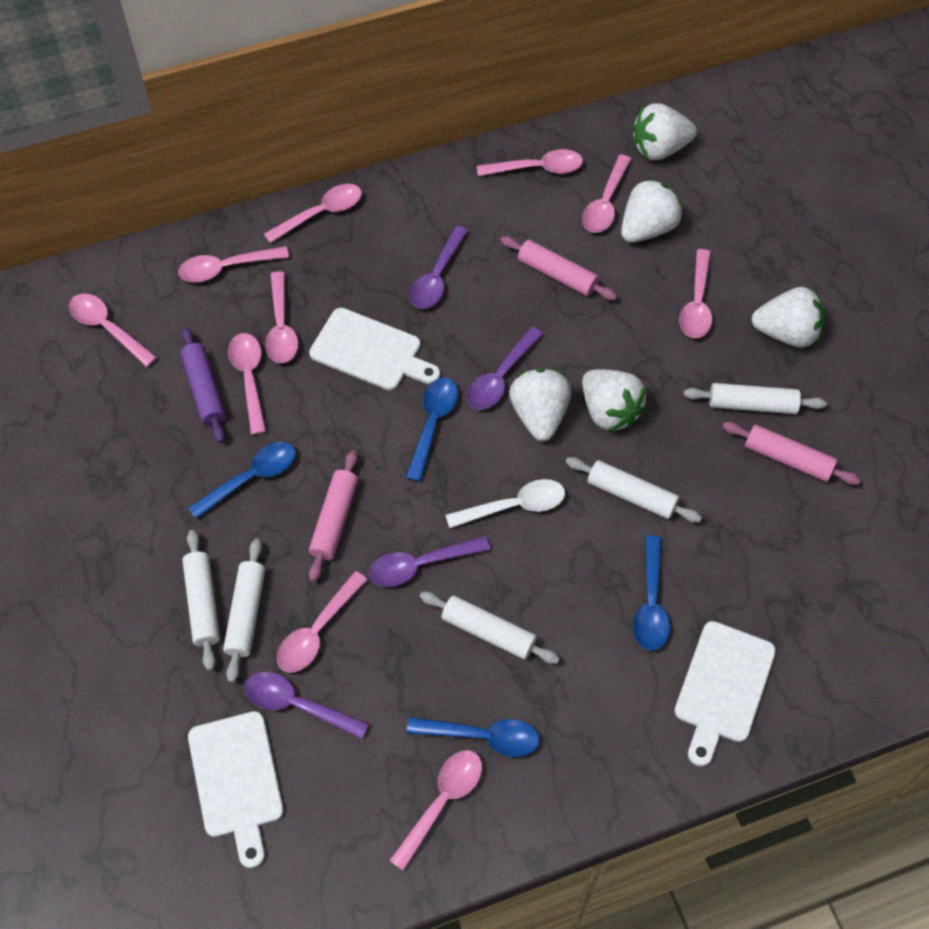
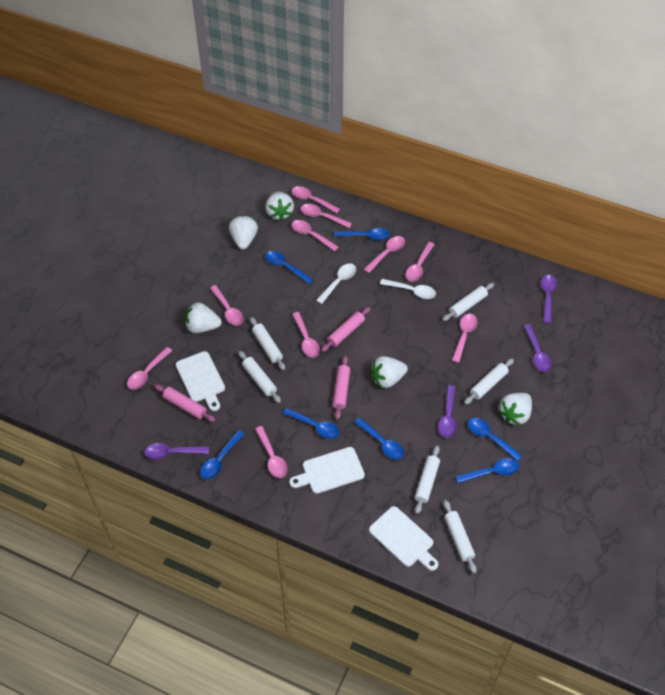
blue spoon: 4 -> 7
purple rolling pin: 1 -> 0
white rolling pin: 5 -> 6
white spoon: 1 -> 2

